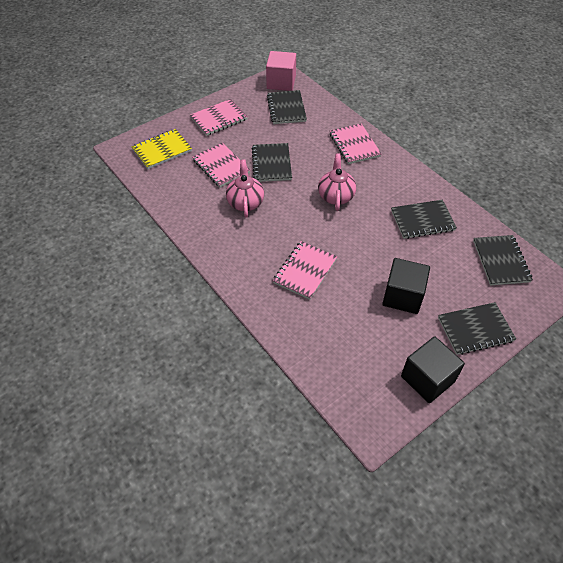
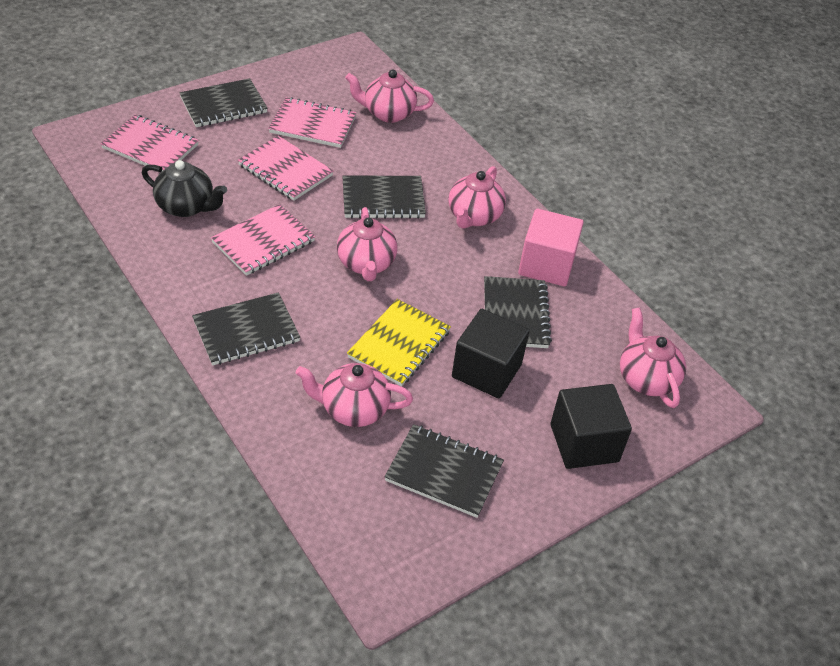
black teapot: 0 -> 1
pink teapot: 2 -> 5

